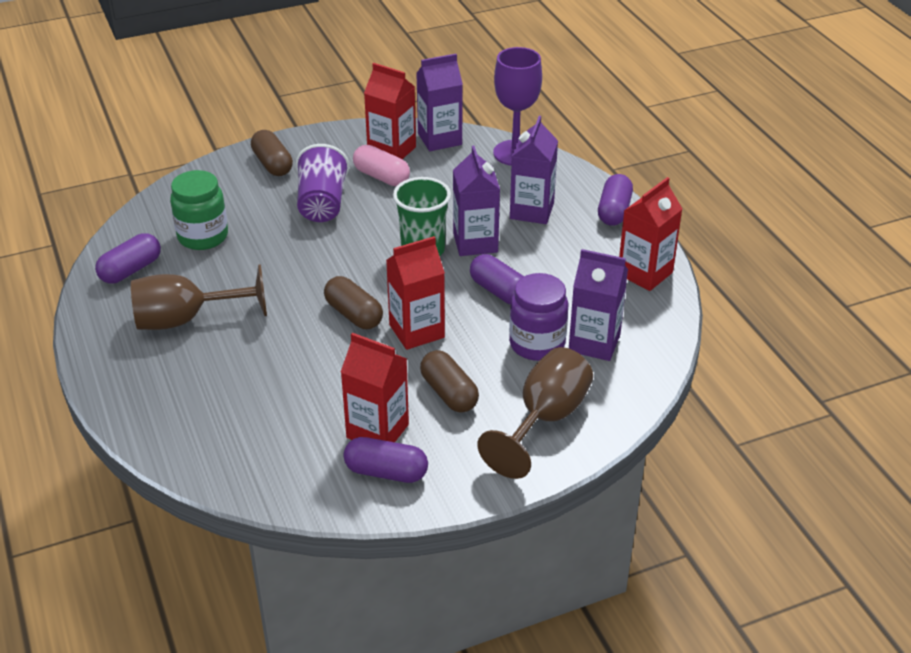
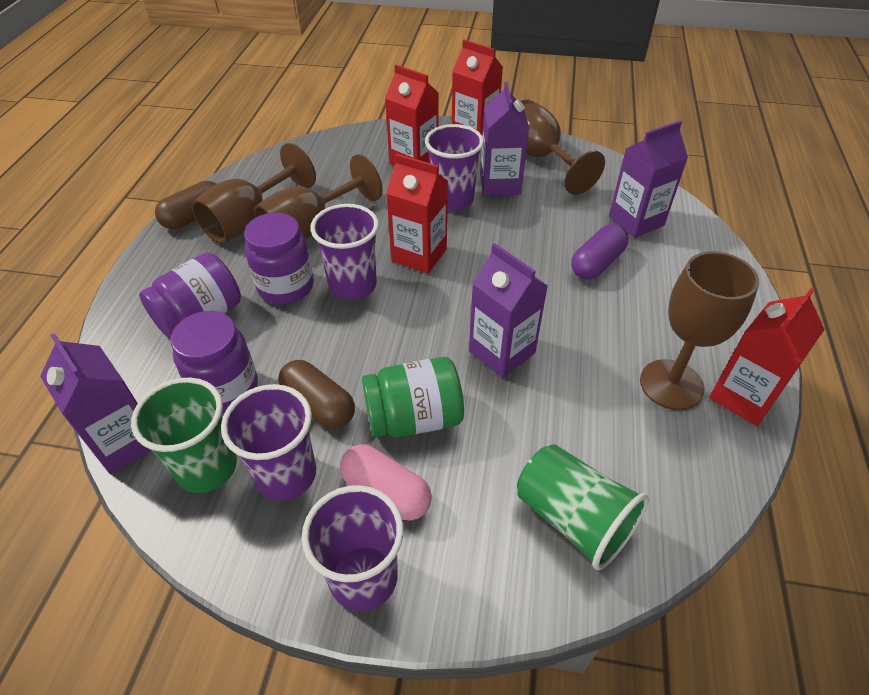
brown capsule: 3 -> 2
brown goblet: 2 -> 4
green cup: 1 -> 2
purple capsule: 4 -> 1
purple cup: 1 -> 4
purple goblet: 1 -> 0
purple jar: 1 -> 3

